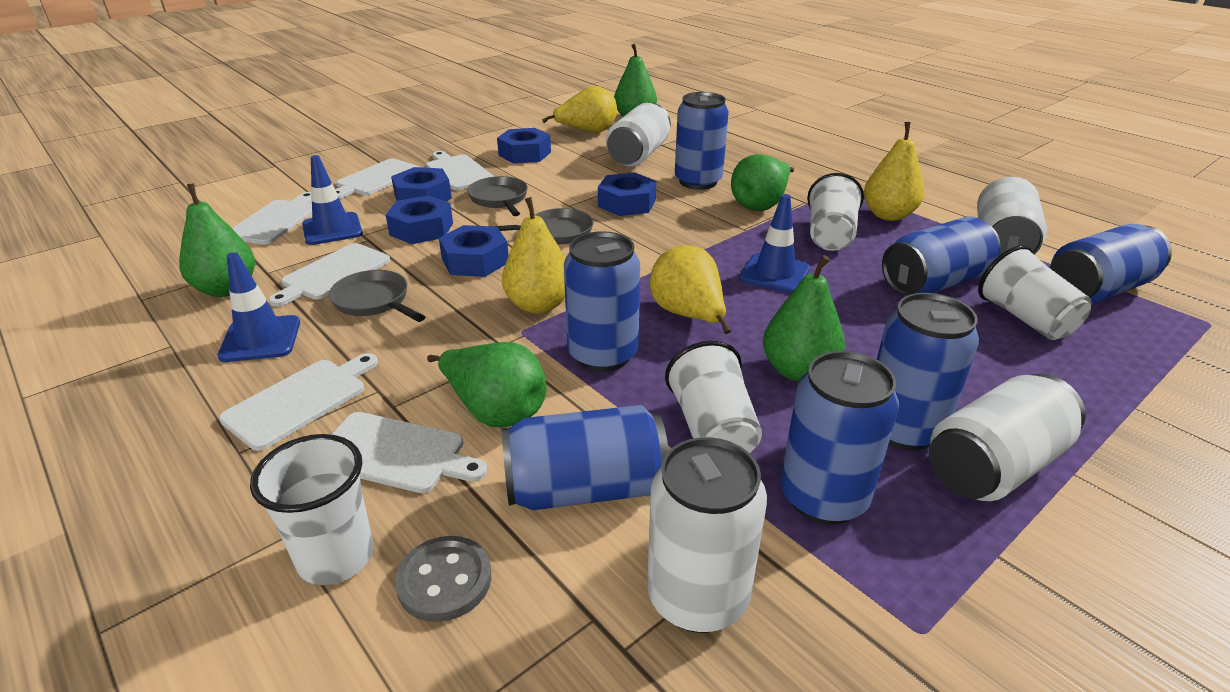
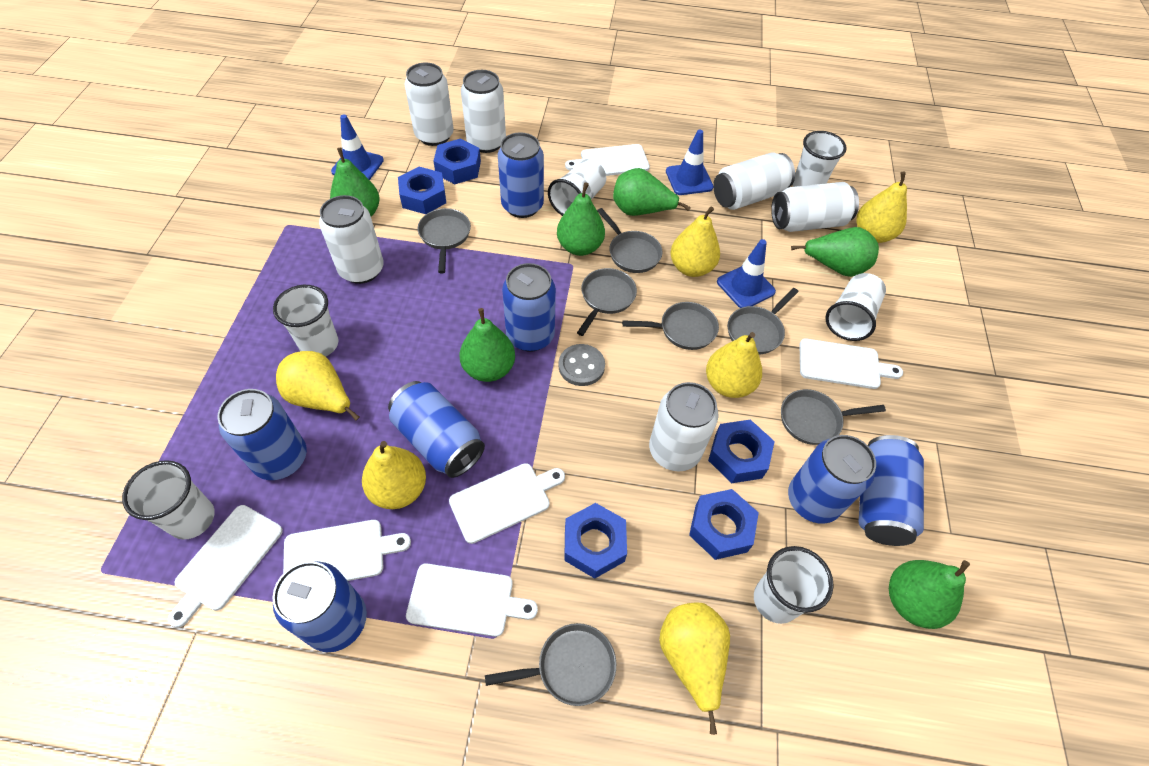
green pear: 5 -> 6
grey pan: 3 -> 7
white can: 4 -> 6
white cup: 4 -> 6
yellow pear: 4 -> 6

